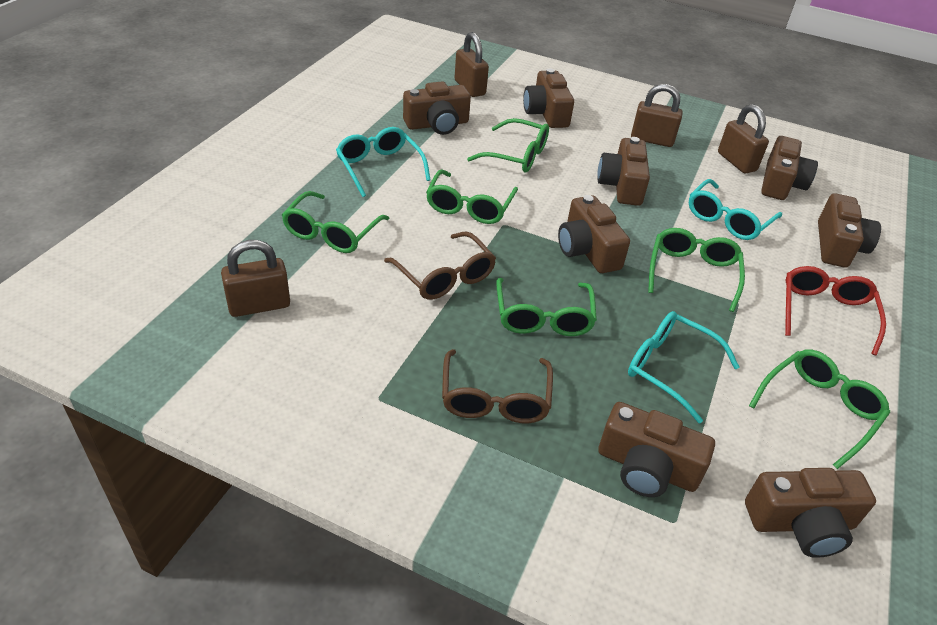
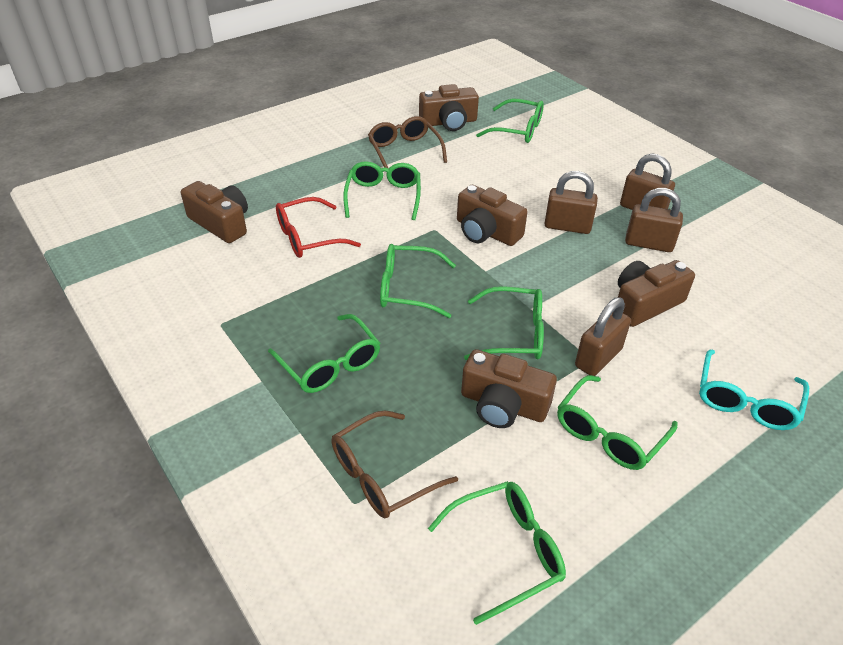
brown camera: 8 -> 5
green glasses: 6 -> 7
turquoise glasses: 3 -> 1

